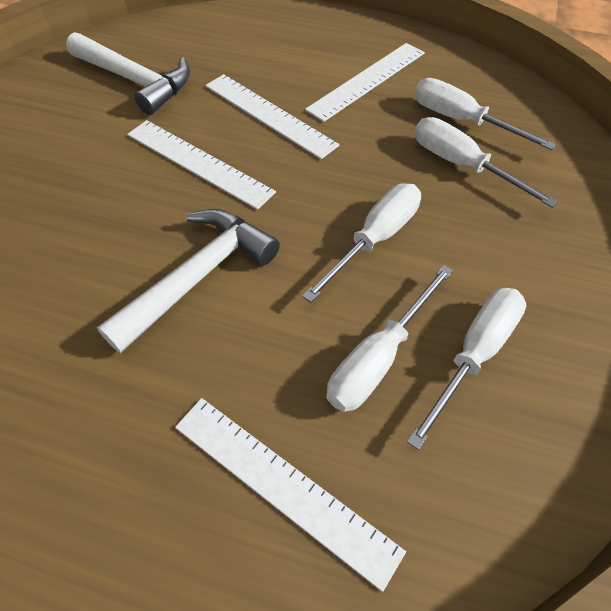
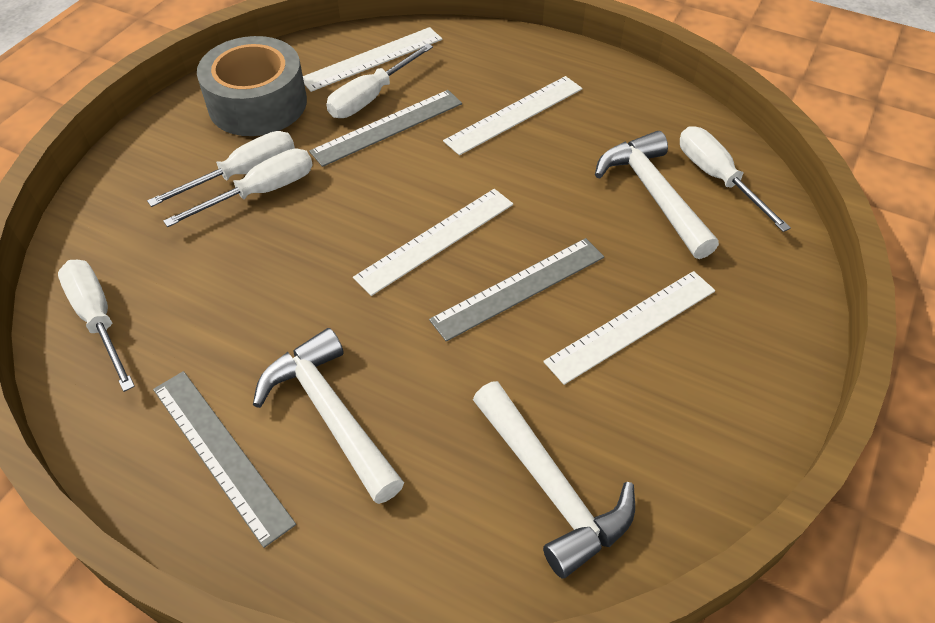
grey ruler: 0 -> 3
grey tape: 0 -> 1
white hammer: 2 -> 3

